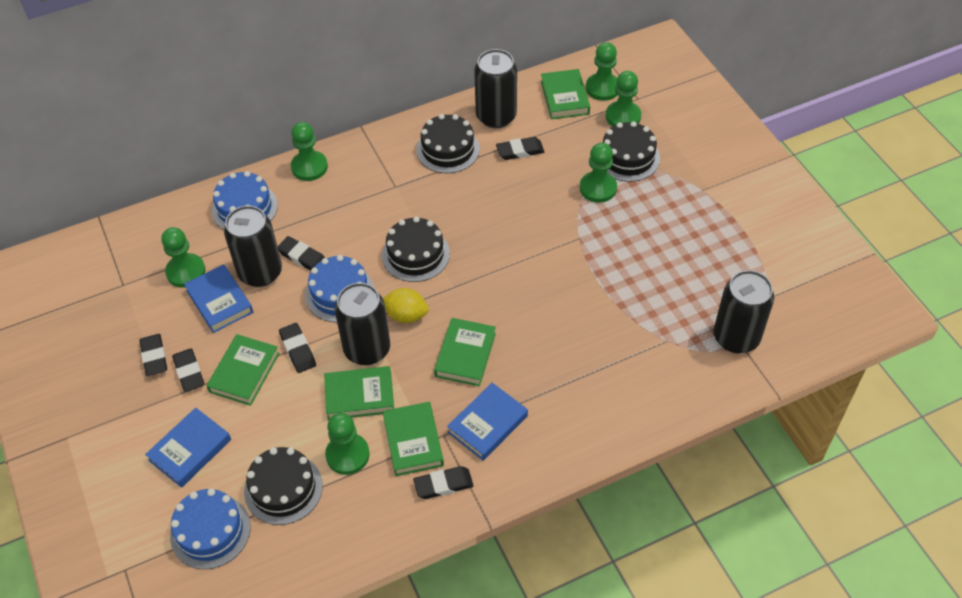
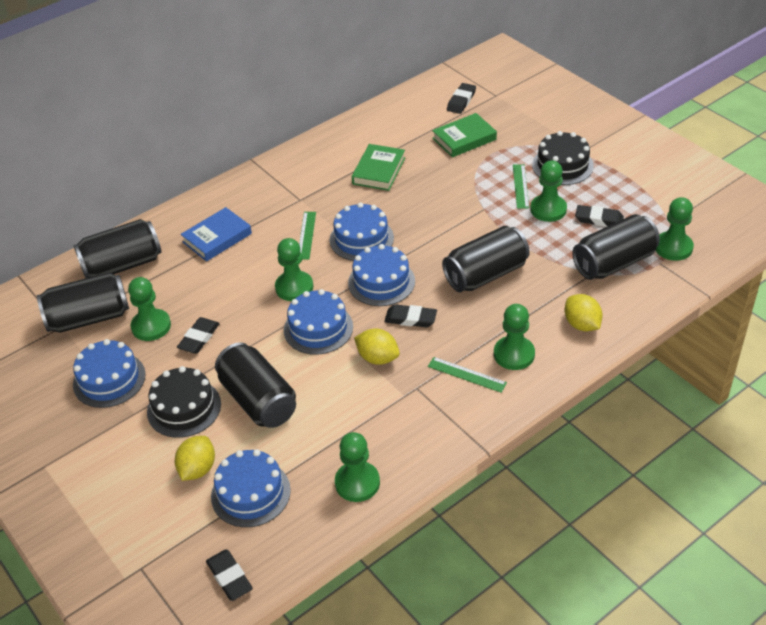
black cake: 4 -> 2
black can: 4 -> 5
black eraser: 6 -> 5
blue book: 3 -> 1
blue cake: 3 -> 5
green book: 5 -> 2
green ruler: 0 -> 3
yellow lemon: 1 -> 3

